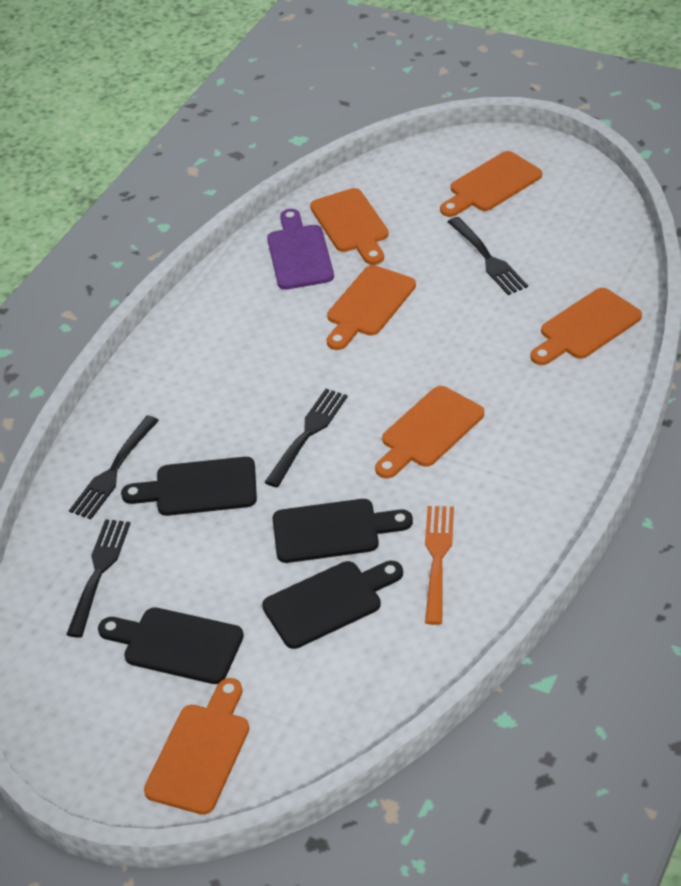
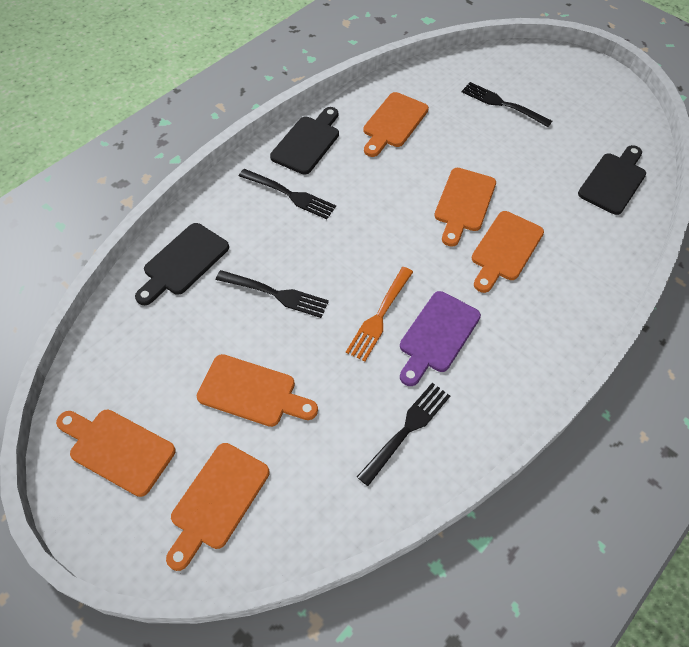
black cutting board: 4 -> 3

